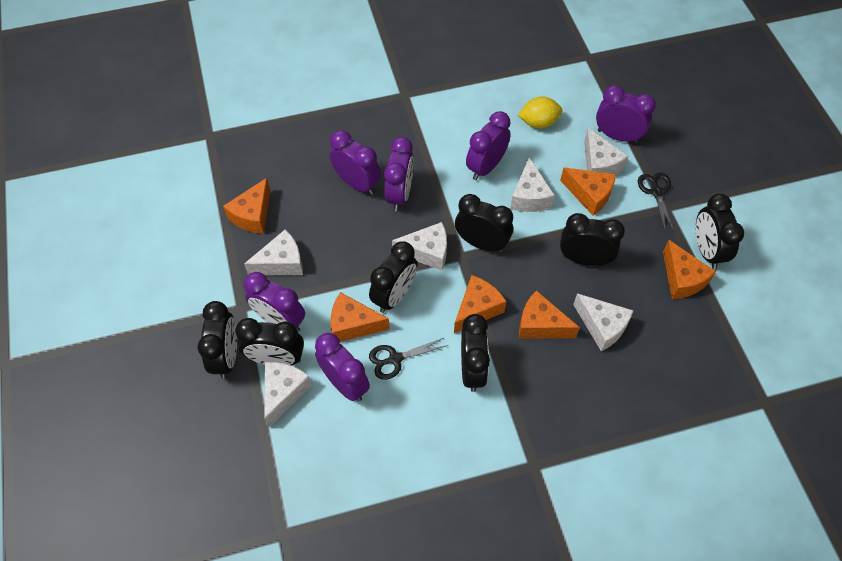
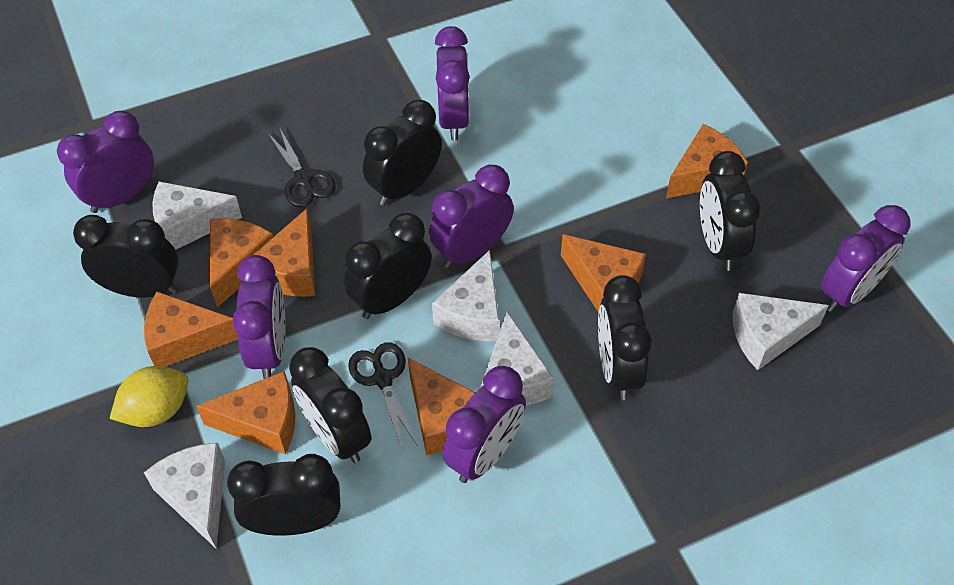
orange cheese: 6 -> 7
white cheese: 6 -> 5

